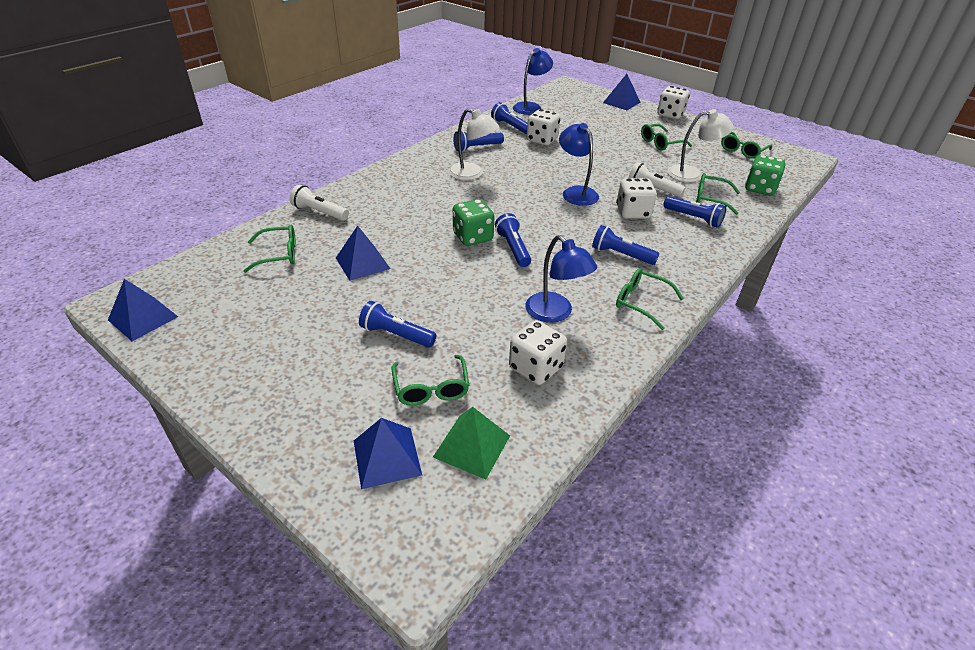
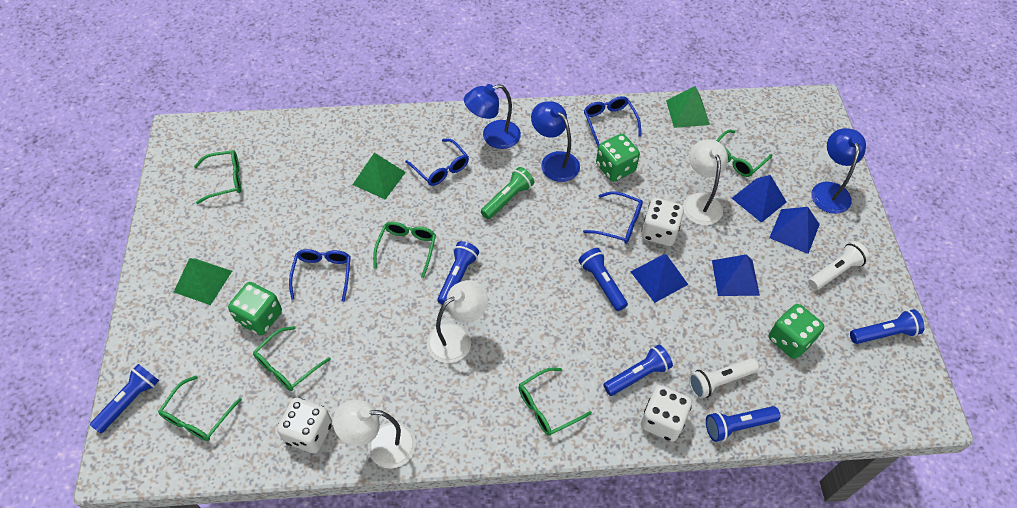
blue glasses: 0 -> 4
green dice: 2 -> 3
green flashlight: 0 -> 1
green pyramid: 1 -> 3
white dice: 4 -> 3
white lamp: 2 -> 3

